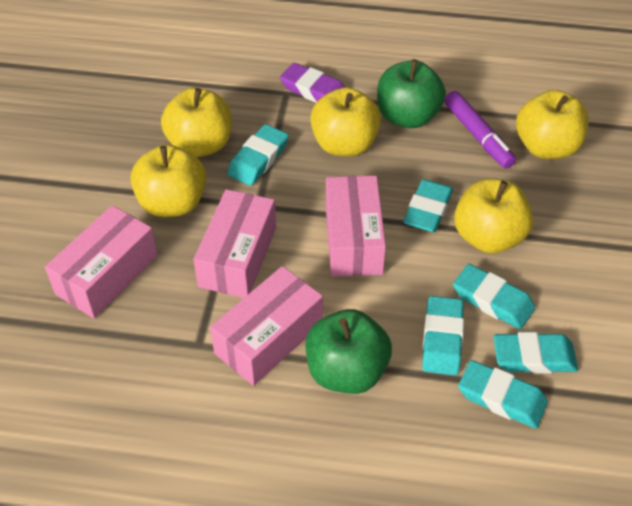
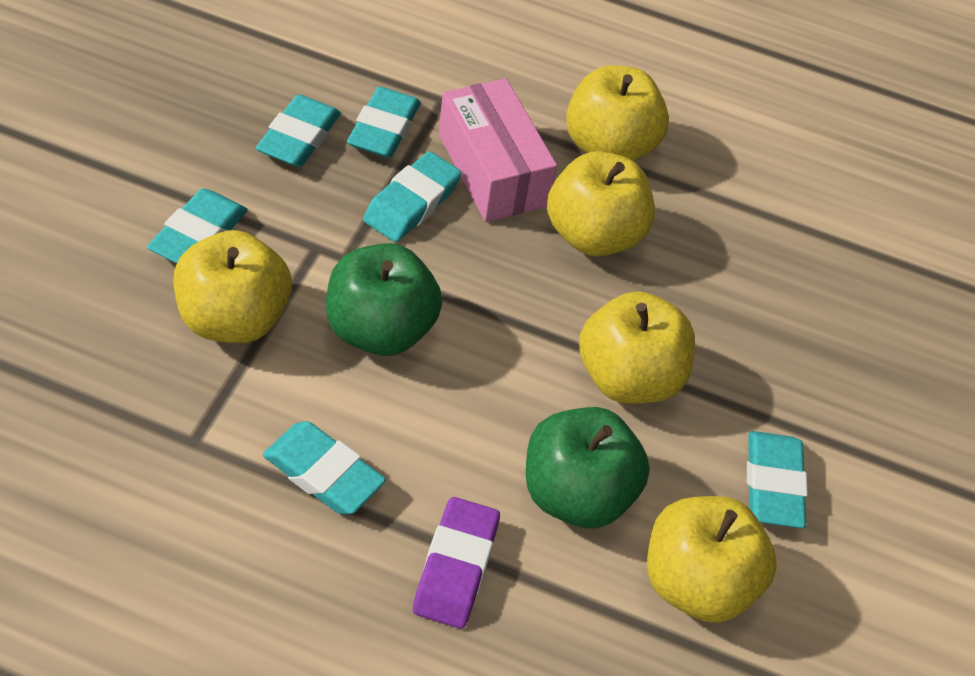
pink box: 4 -> 1
purple marker: 1 -> 0

